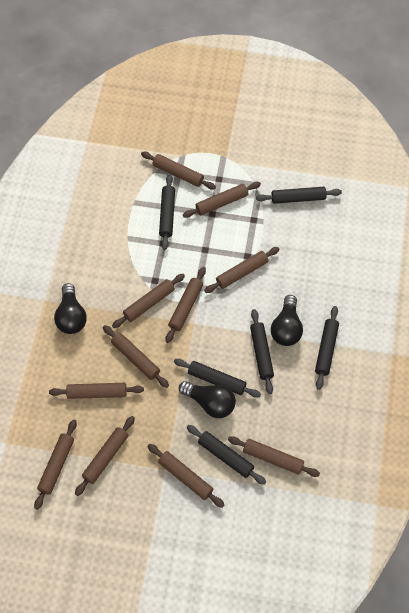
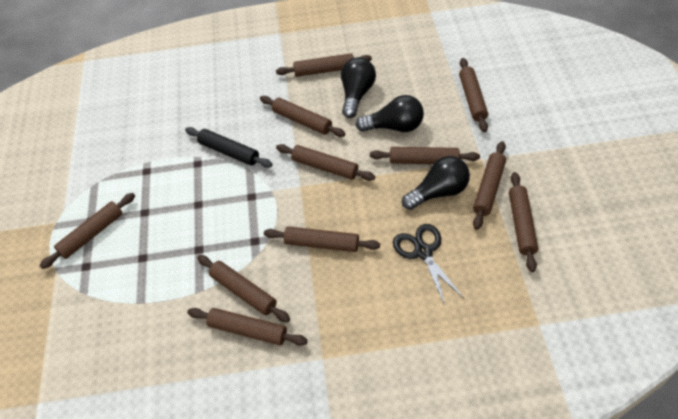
black rolling pin: 6 -> 1
black scissors: 0 -> 1

